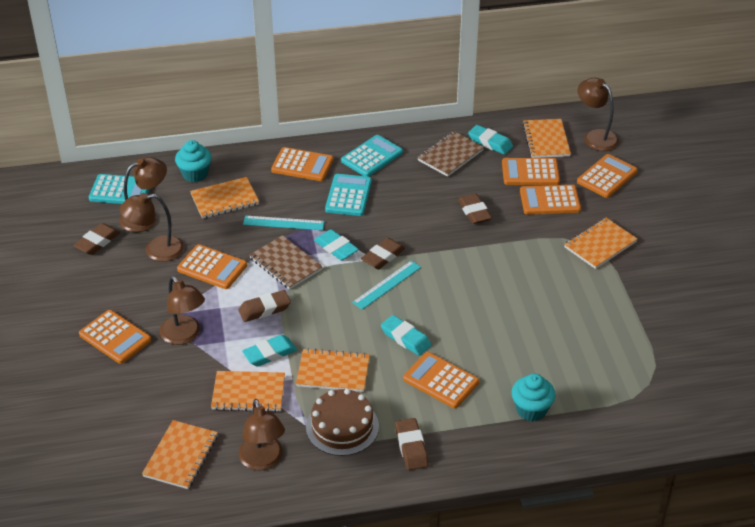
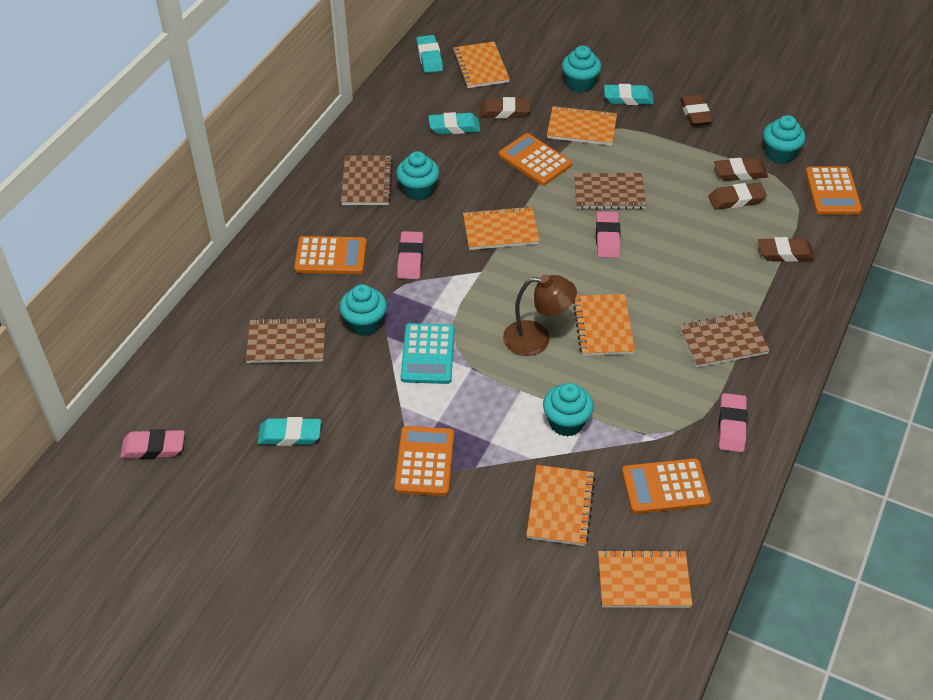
brown cake: 1 -> 0
brown lamp: 5 -> 1
brown notebook: 2 -> 4
orange calculator: 7 -> 5
pink eraser: 0 -> 4
turquoise calculator: 3 -> 1
turquoise cupcake: 2 -> 5
turquoise ruler: 2 -> 0

